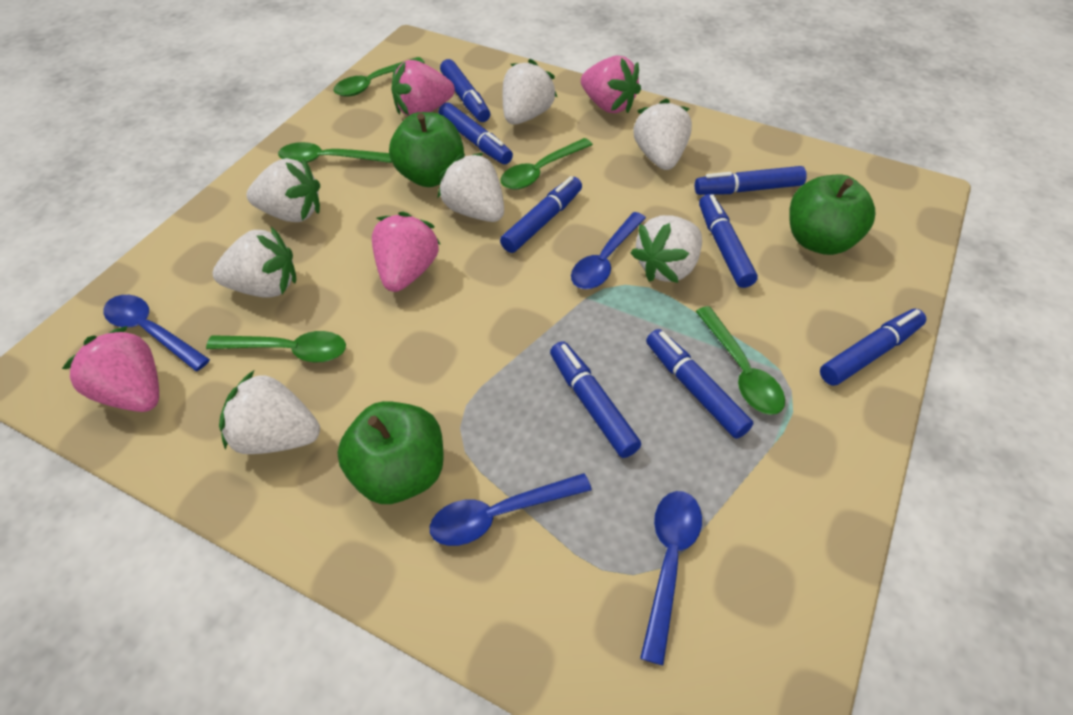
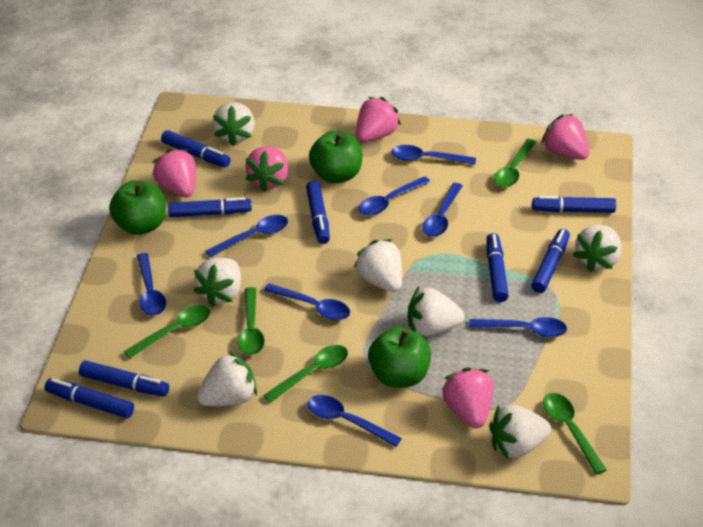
blue spoon: 4 -> 8
pink strawberry: 4 -> 5

